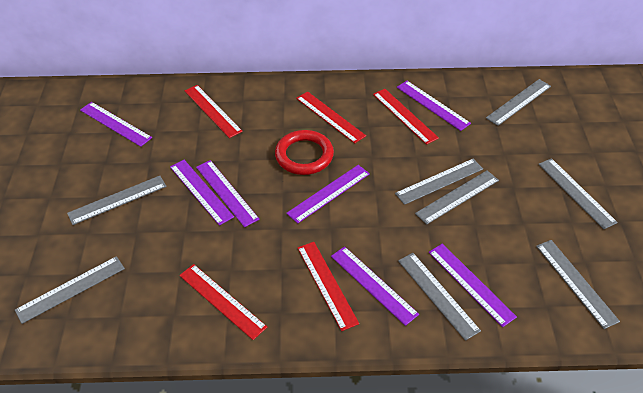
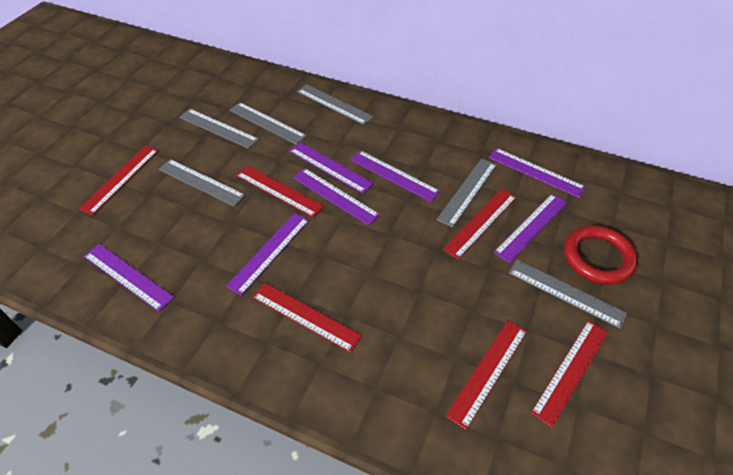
grey ruler: 8 -> 6
red ruler: 5 -> 6

